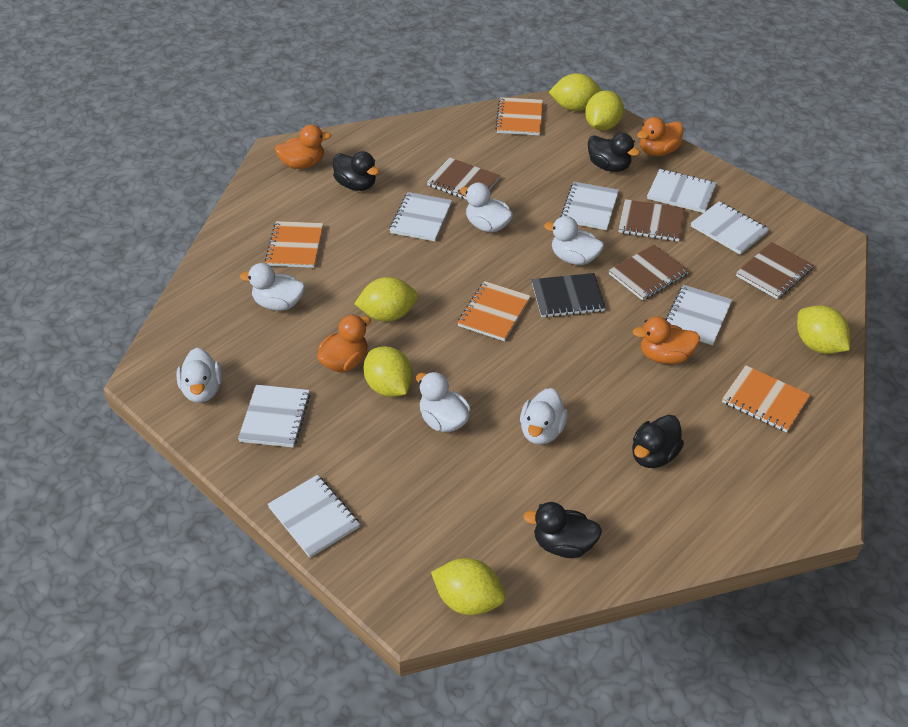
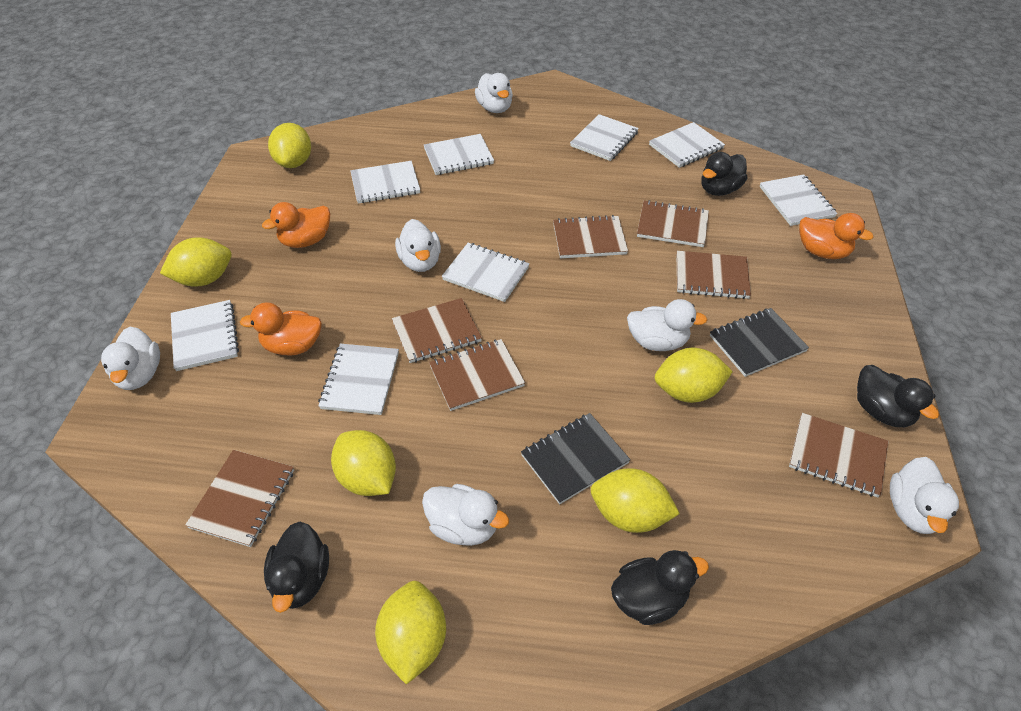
black notebook: 1 -> 2
brown notebook: 4 -> 7
orange duck: 4 -> 3
orange notebook: 4 -> 0
white notebook: 7 -> 8

